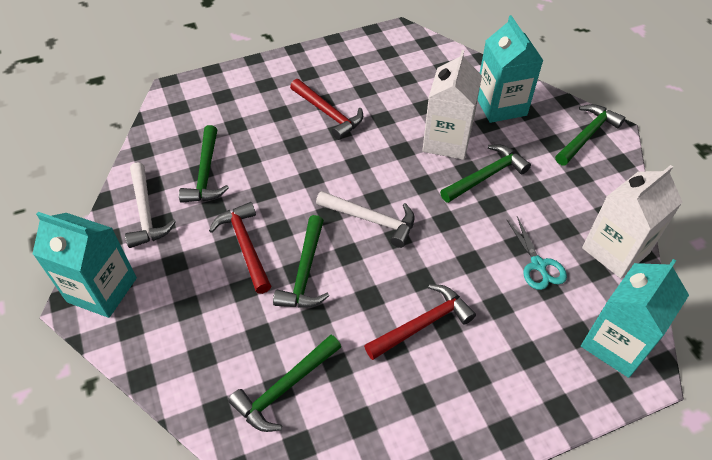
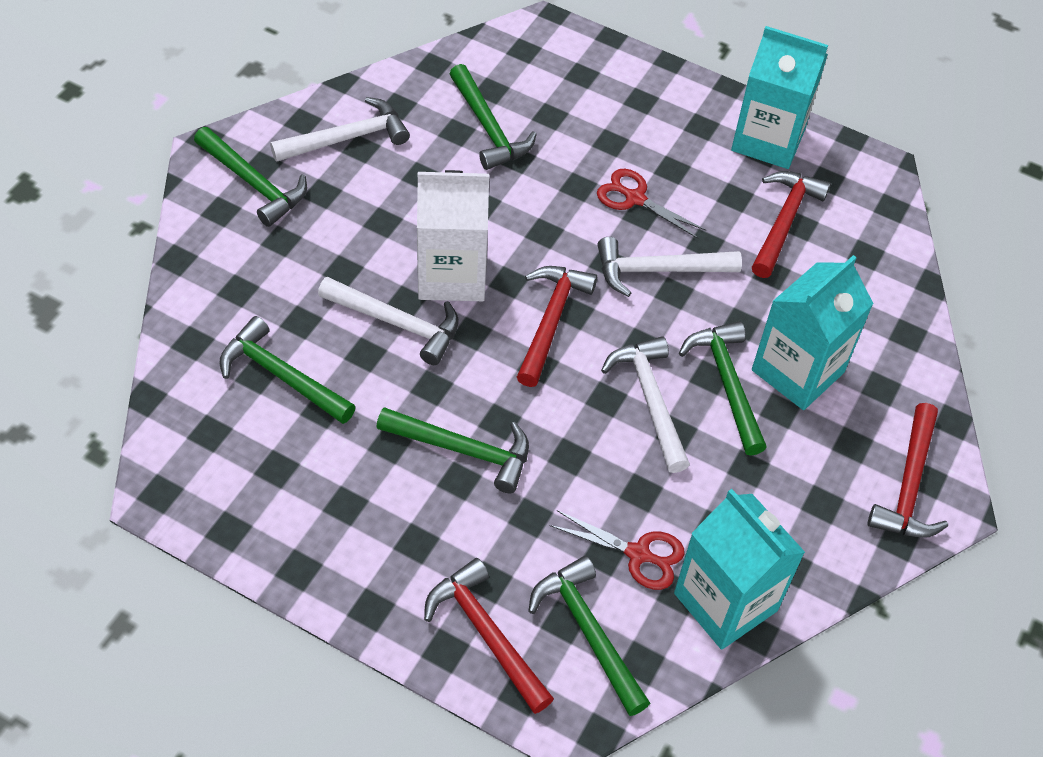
green hammer: 5 -> 6
red hammer: 3 -> 4
red scissors: 0 -> 2
turquoise scissors: 1 -> 0
white carton: 2 -> 1
white hammer: 2 -> 4

